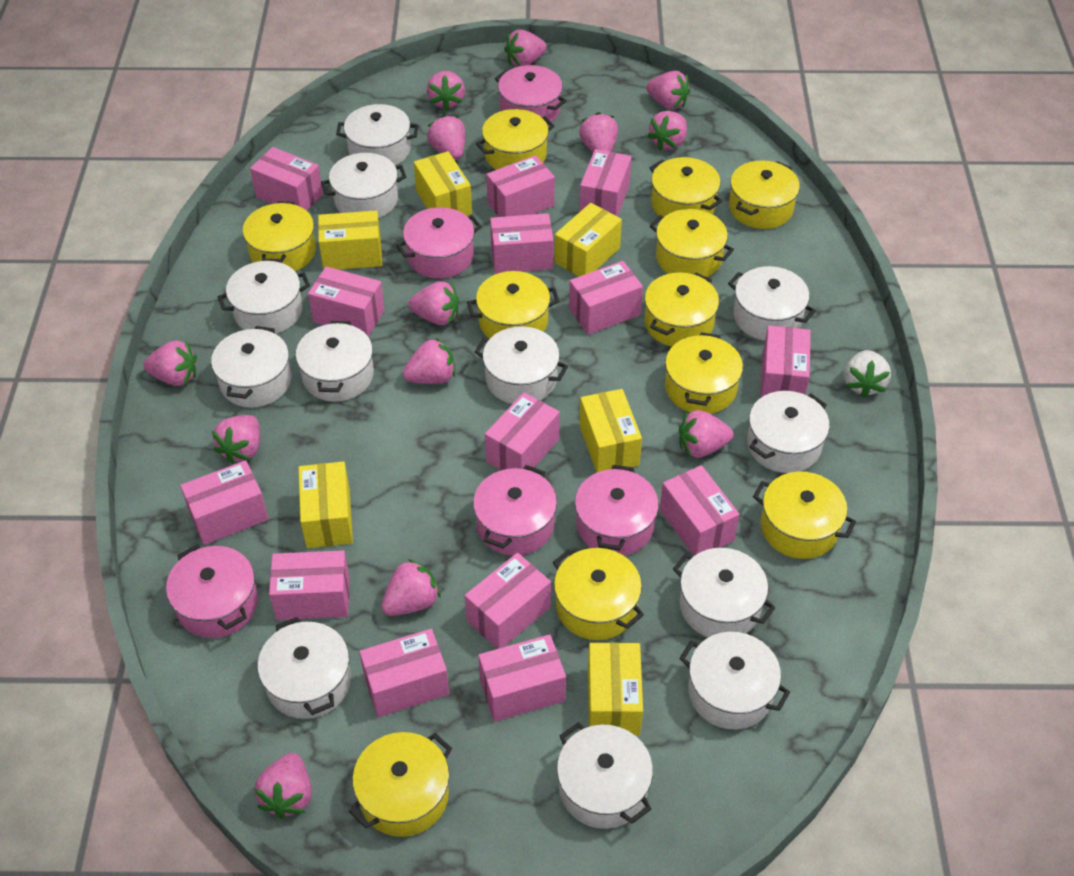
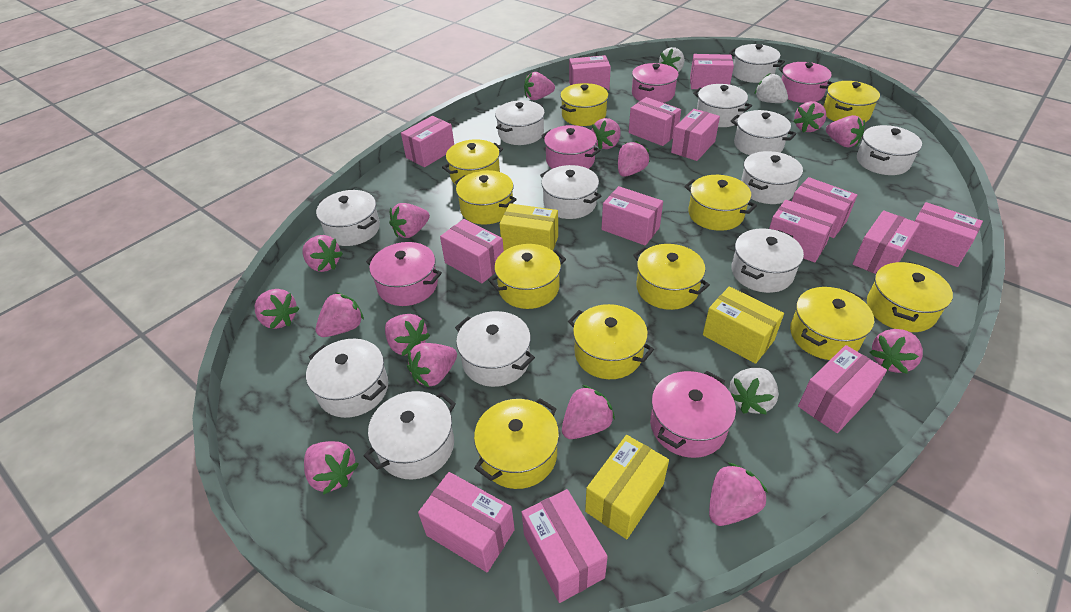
pink strawberry: 13 -> 15
white strawberry: 1 -> 3
yellow box: 6 -> 3

